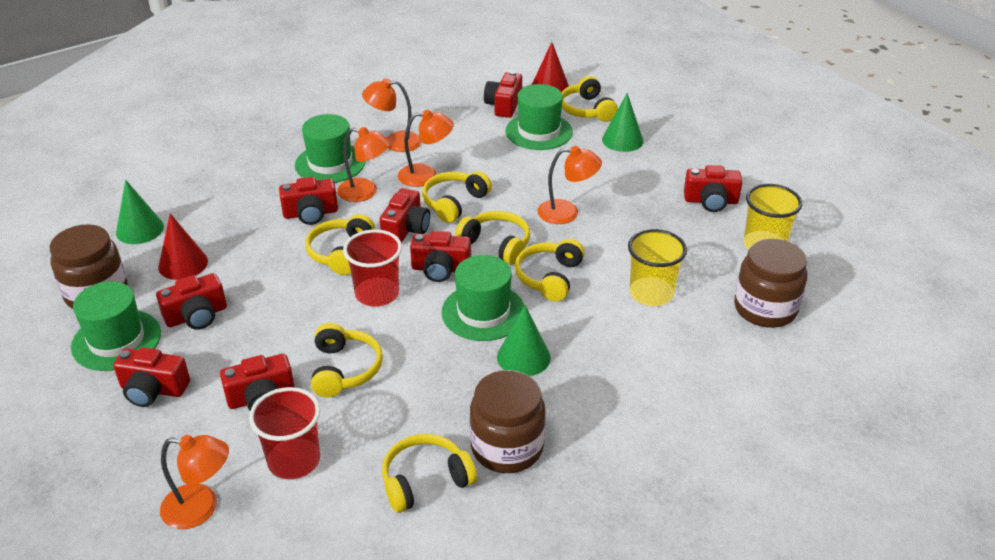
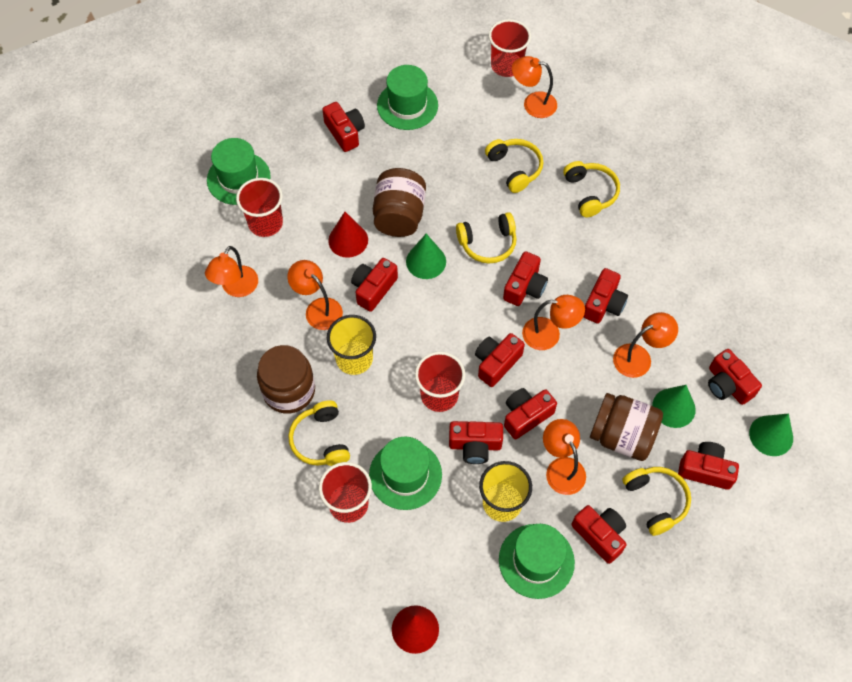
orange lamp: 5 -> 6
red camera: 8 -> 10
red cup: 2 -> 4
yellow headphones: 7 -> 5

